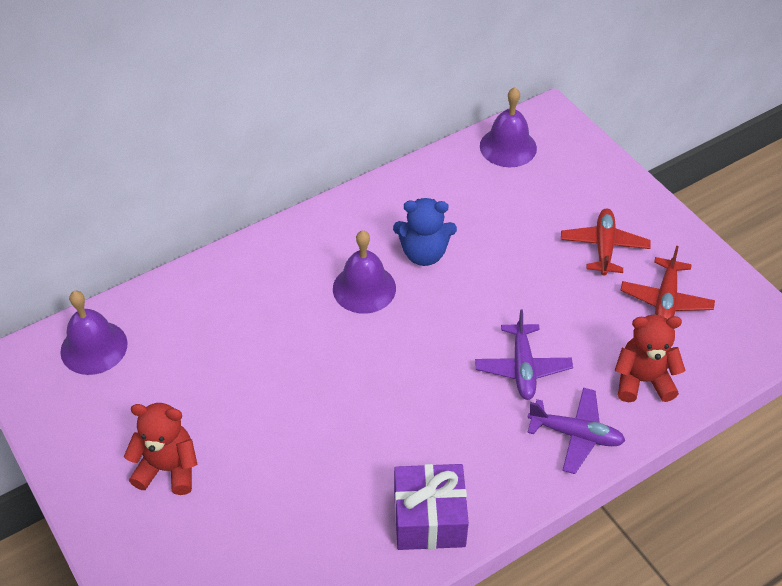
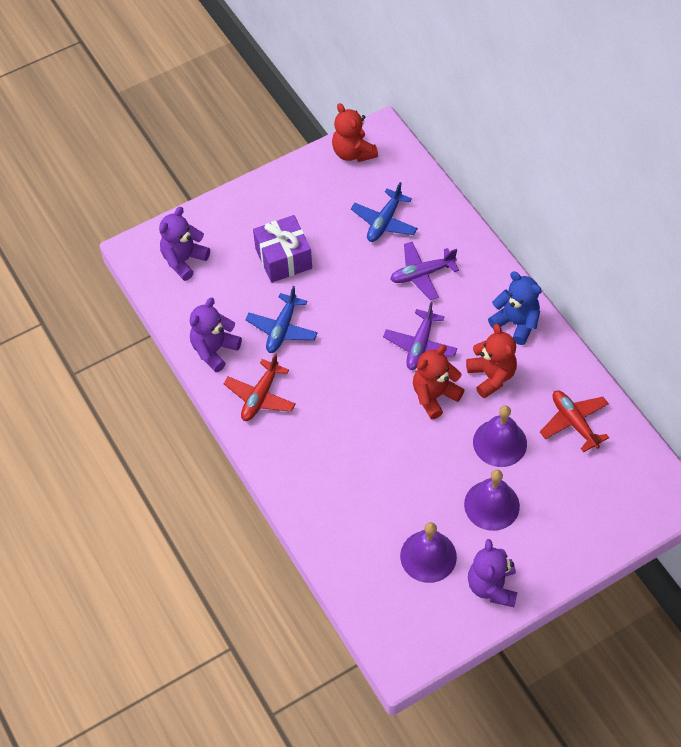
blue plane: 0 -> 2
purple teddy bear: 0 -> 3
red teddy bear: 2 -> 3

